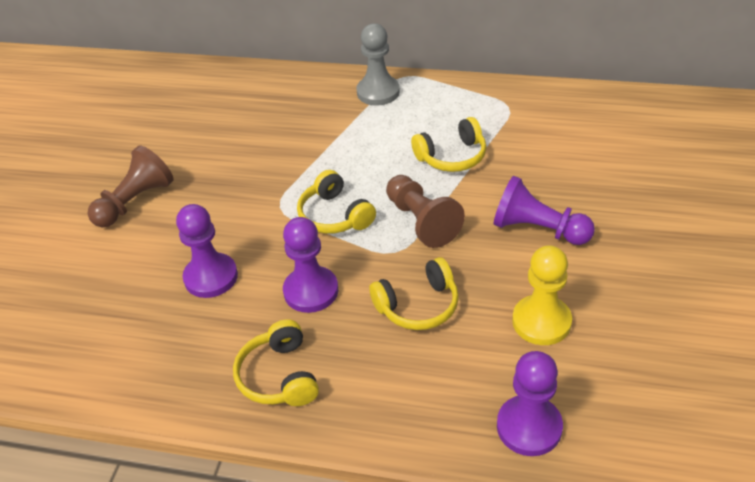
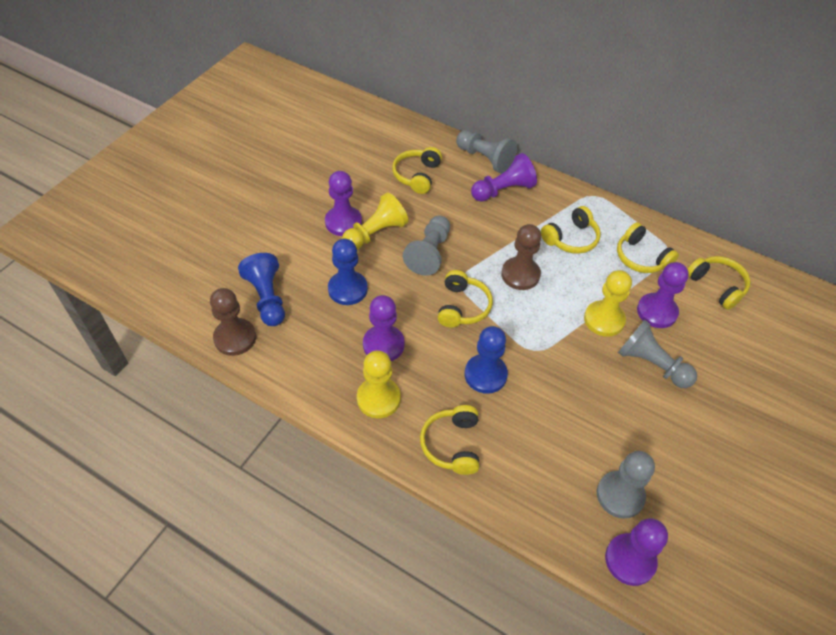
blue pawn: 0 -> 3
grey pawn: 1 -> 4
purple pawn: 4 -> 5
yellow headphones: 4 -> 6
yellow pawn: 1 -> 3

